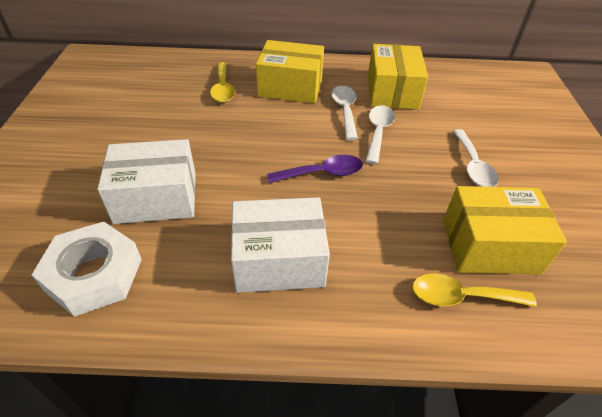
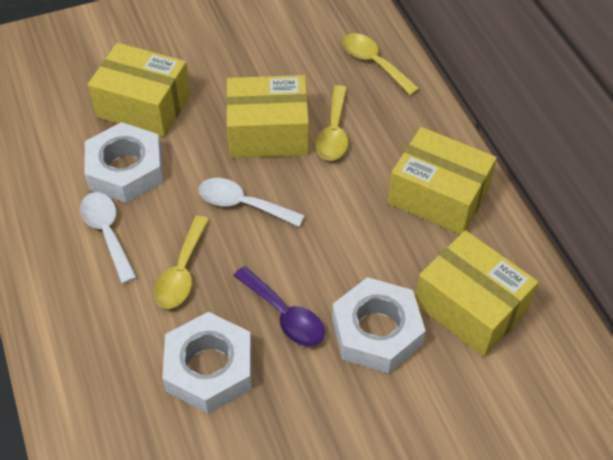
white box: 2 -> 0
white nut: 1 -> 3
white spoon: 3 -> 2
yellow box: 3 -> 4
yellow spoon: 2 -> 3

